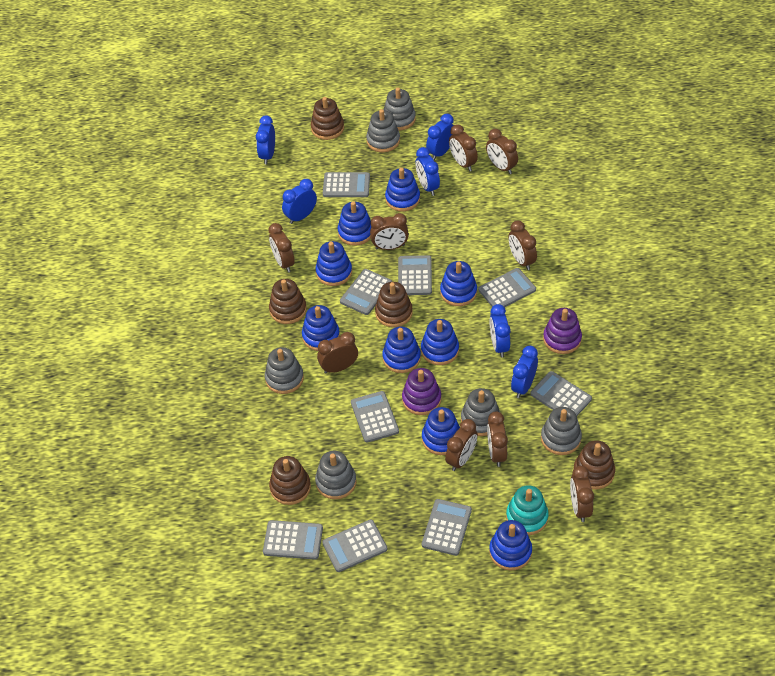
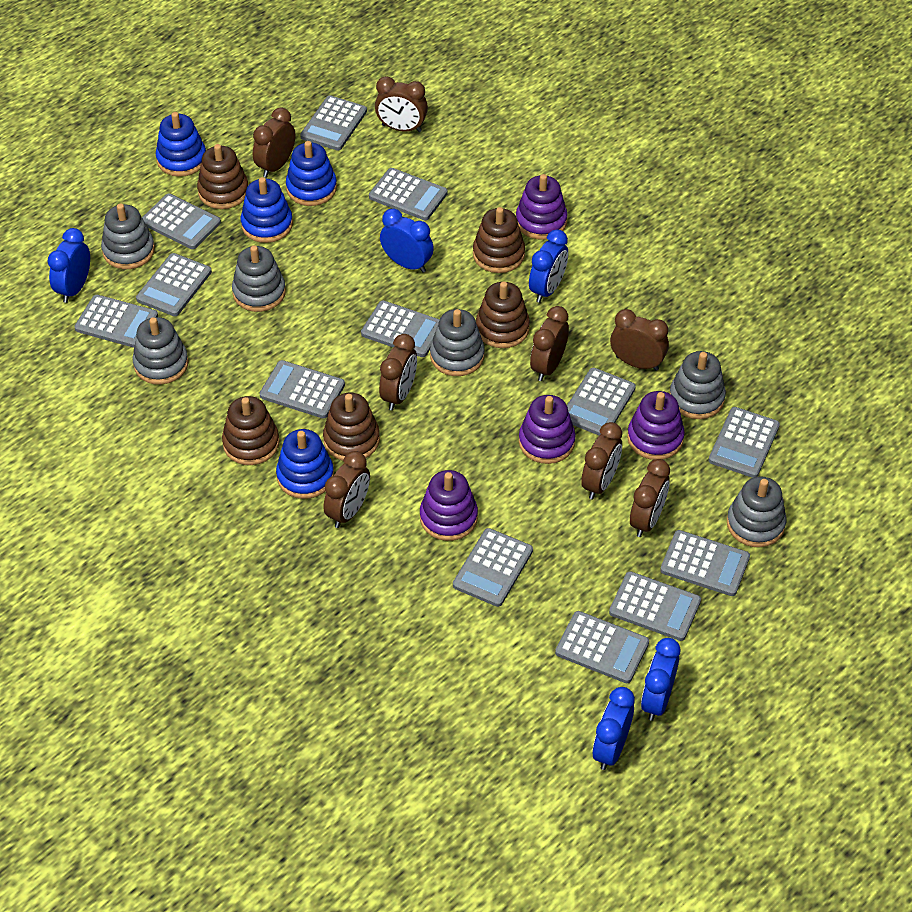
blue clock: 6 -> 5
blue stacking toy: 9 -> 4
brown clock: 9 -> 8
grey calculator: 9 -> 13
purple stacking toy: 2 -> 4
turquoise stacking toy: 1 -> 0

